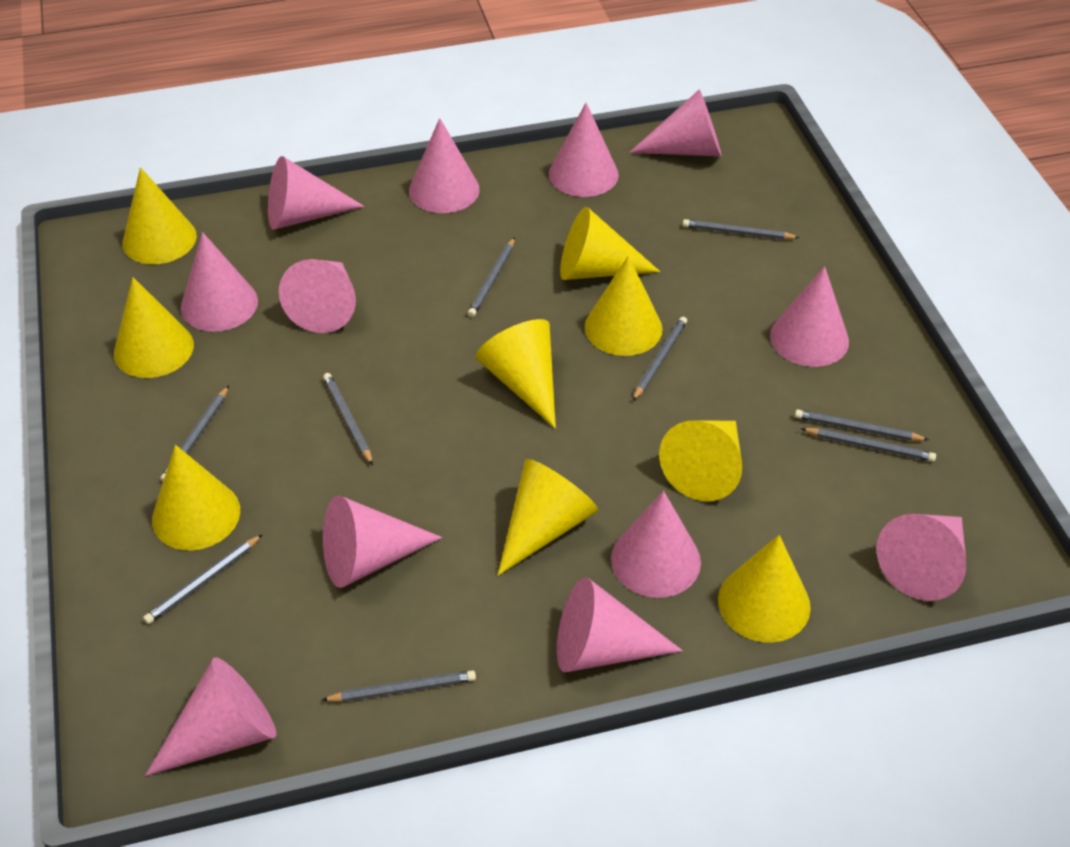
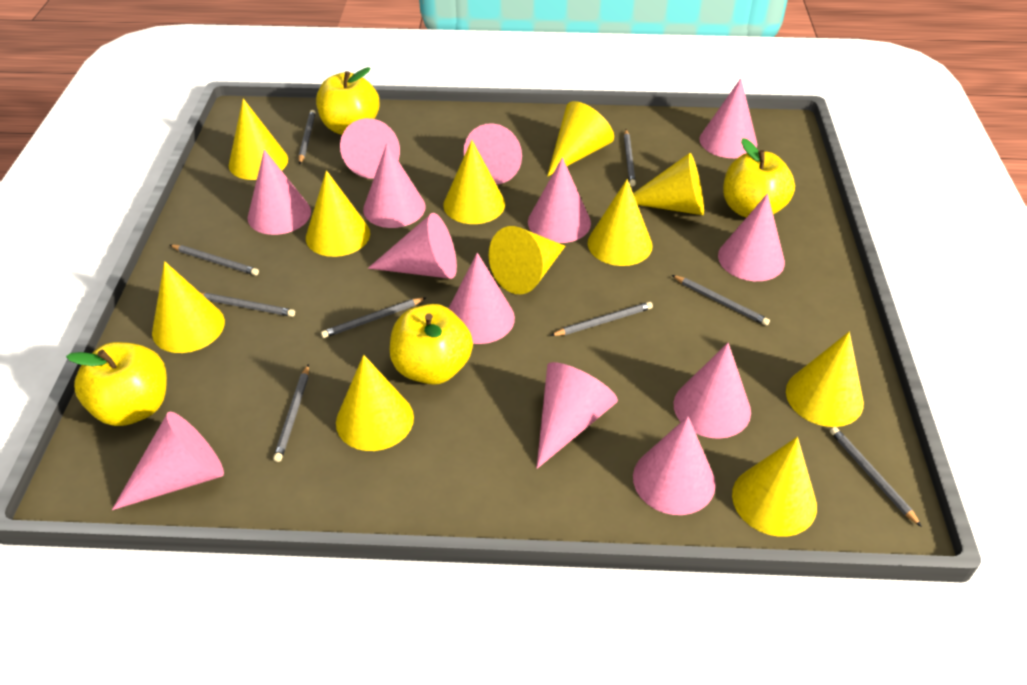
pink cone: 12 -> 13
yellow apple: 0 -> 4
yellow cone: 9 -> 11

